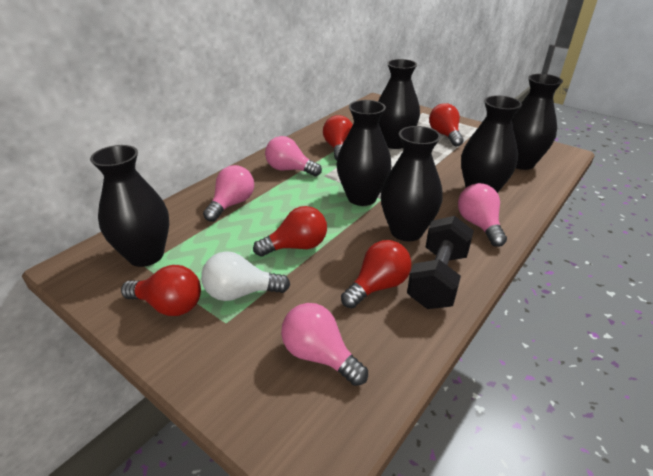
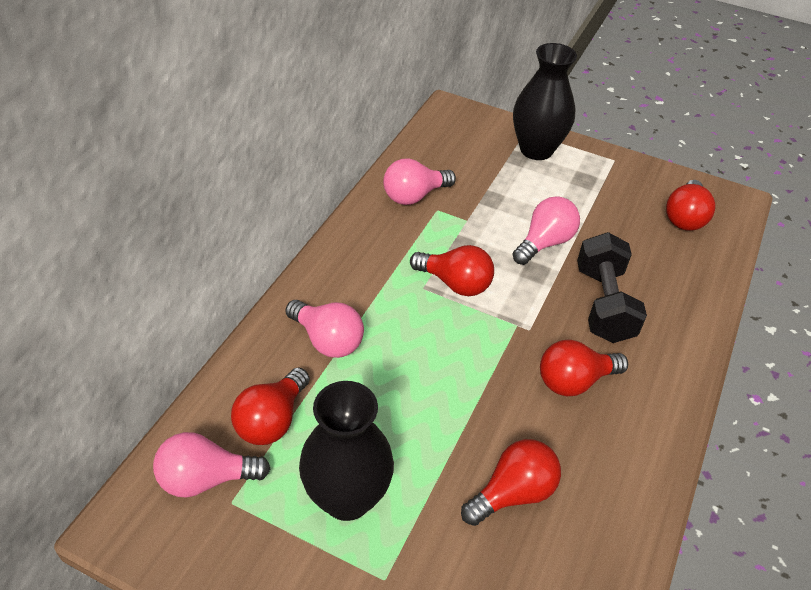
black vase: 6 -> 2
white light bulb: 1 -> 0

